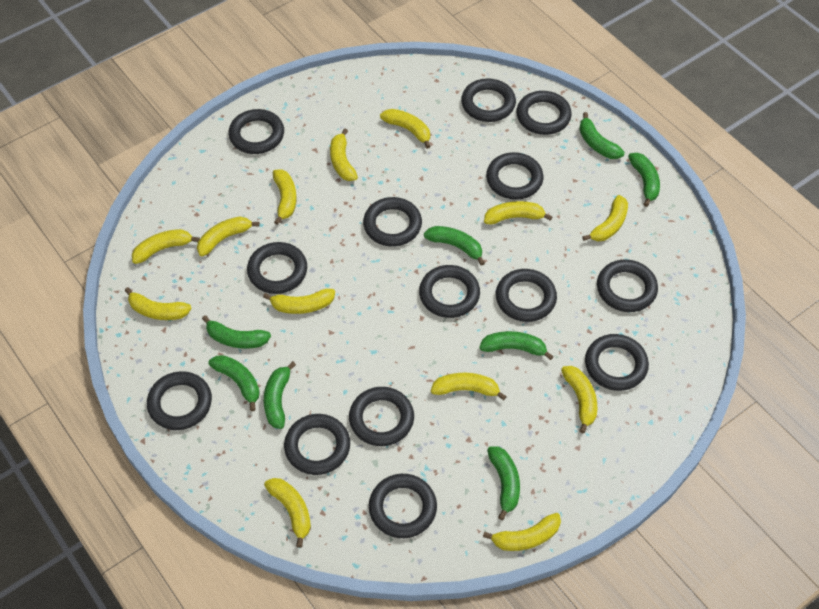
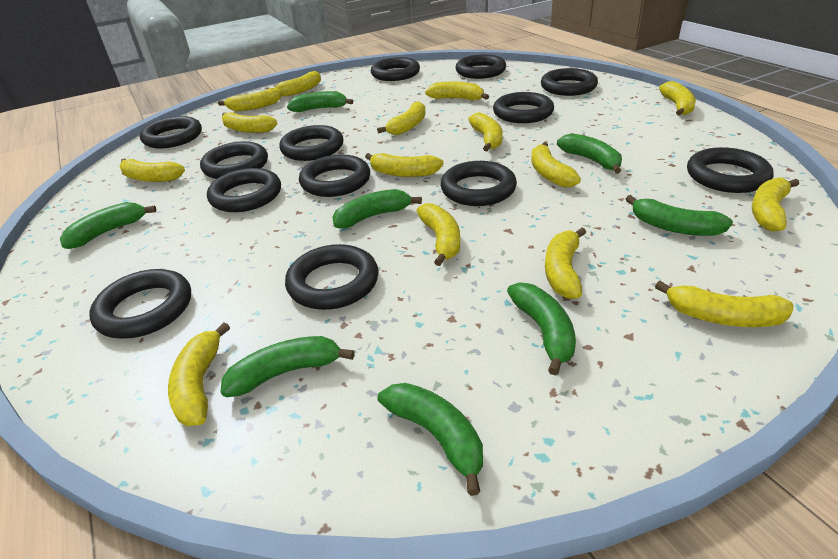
black ring: 14 -> 13
yellow banana: 13 -> 15

